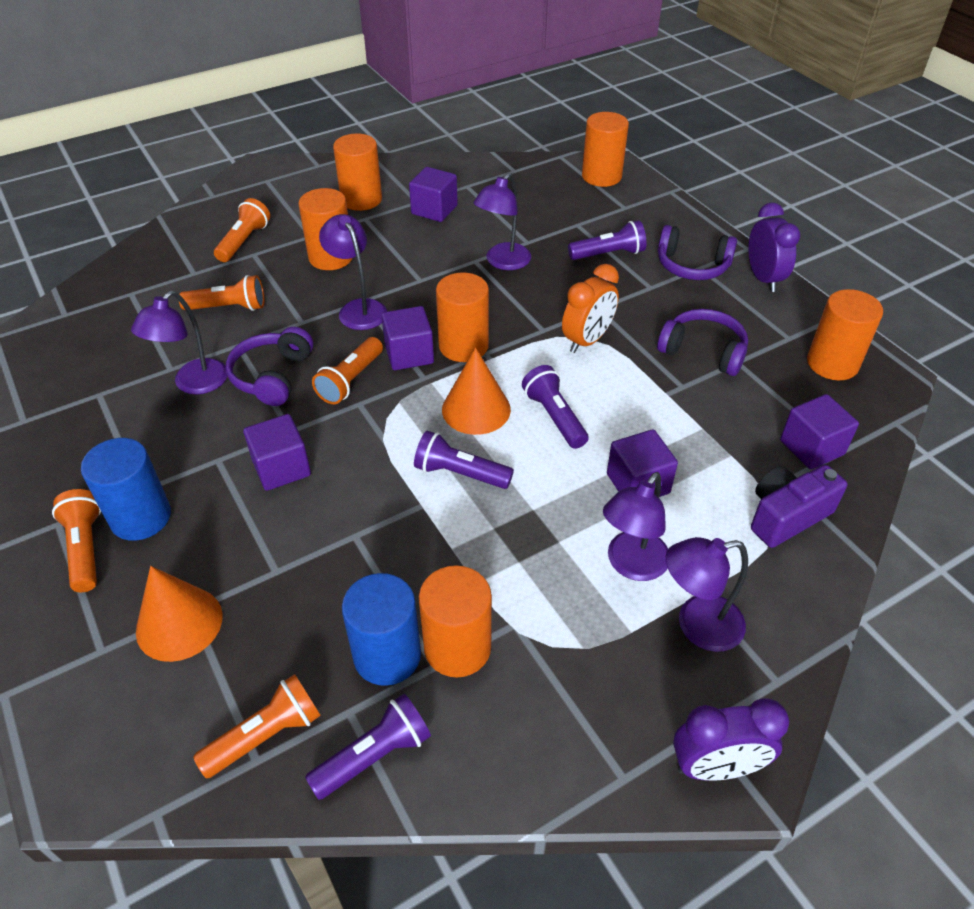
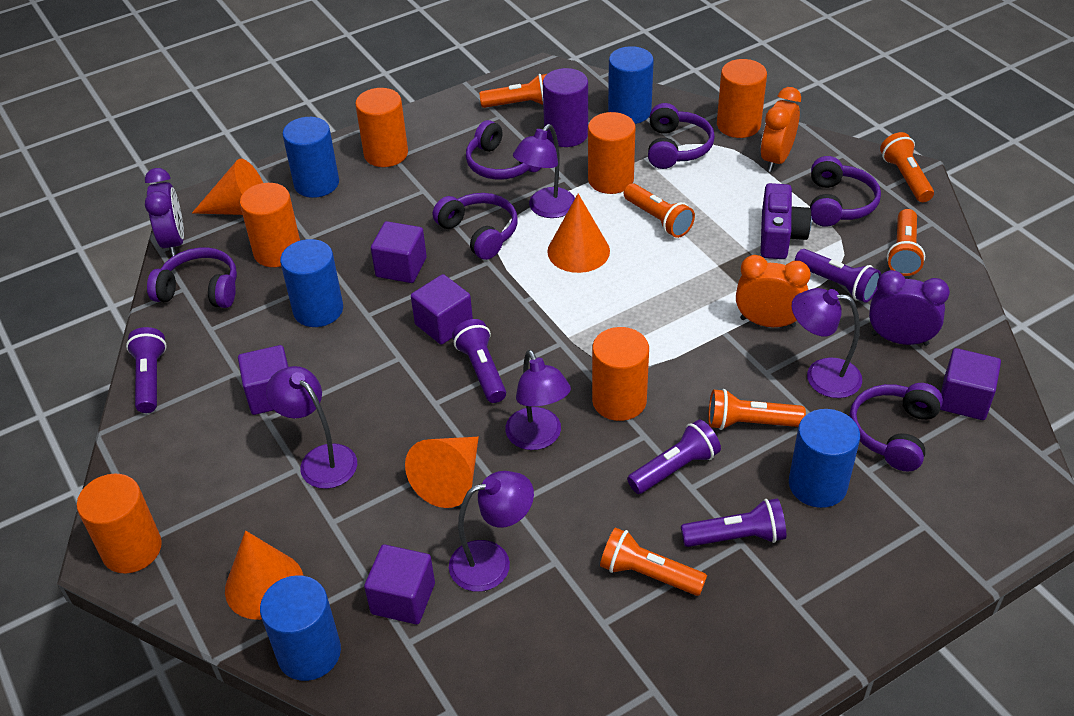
blue cylinder: 2 -> 5
orange clock: 1 -> 2
orange cone: 2 -> 4
orange flashlight: 5 -> 6
purple cylinder: 0 -> 1
purple flashlight: 4 -> 5
purple headphones: 3 -> 6

